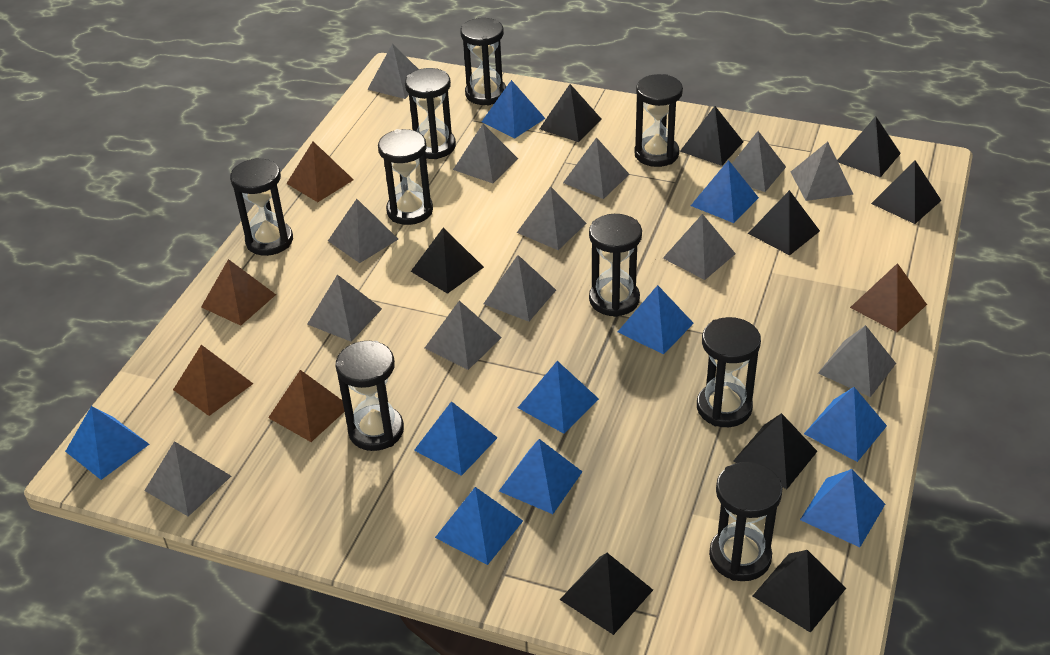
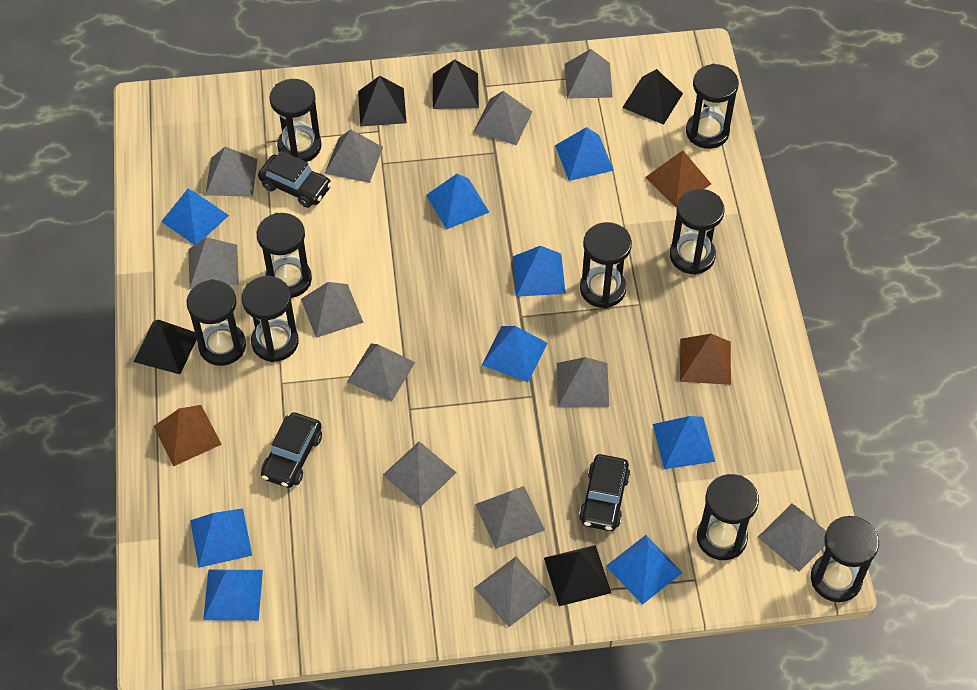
black car: 0 -> 3
black pyramid: 9 -> 5
blue pyramid: 10 -> 9
brown pyramid: 5 -> 3
grey pyramid: 13 -> 12

